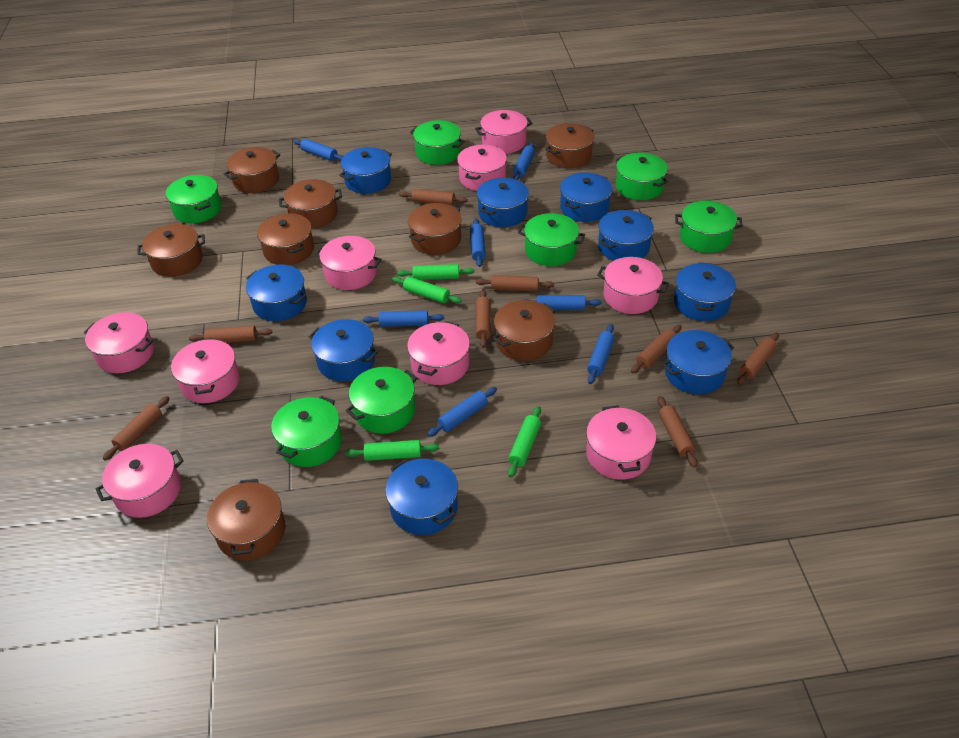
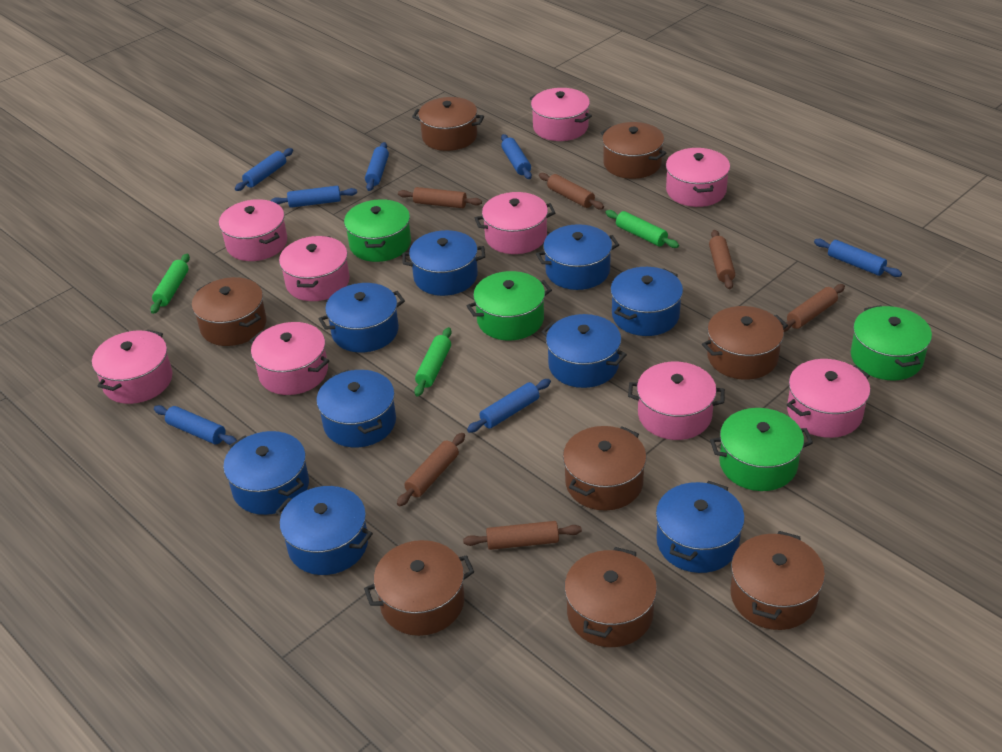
brown rolling pin: 8 -> 6
green pot: 7 -> 4
green rolling pin: 4 -> 3

